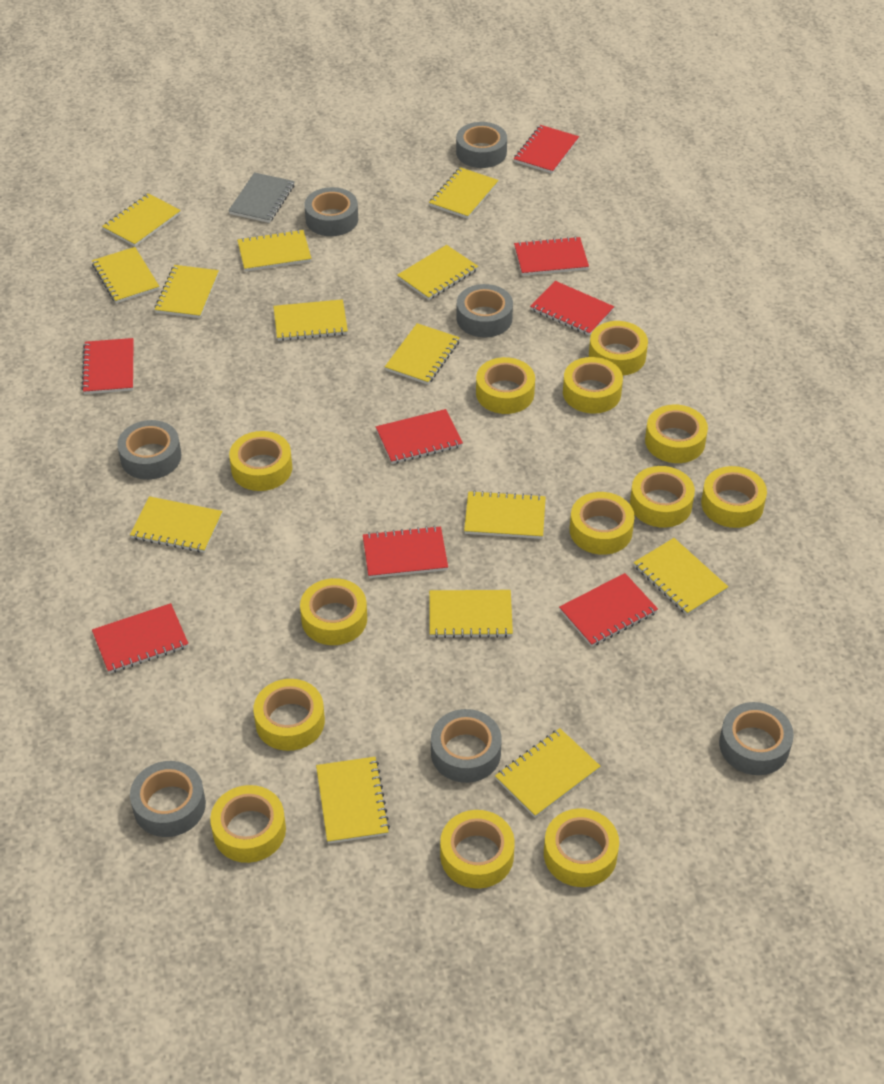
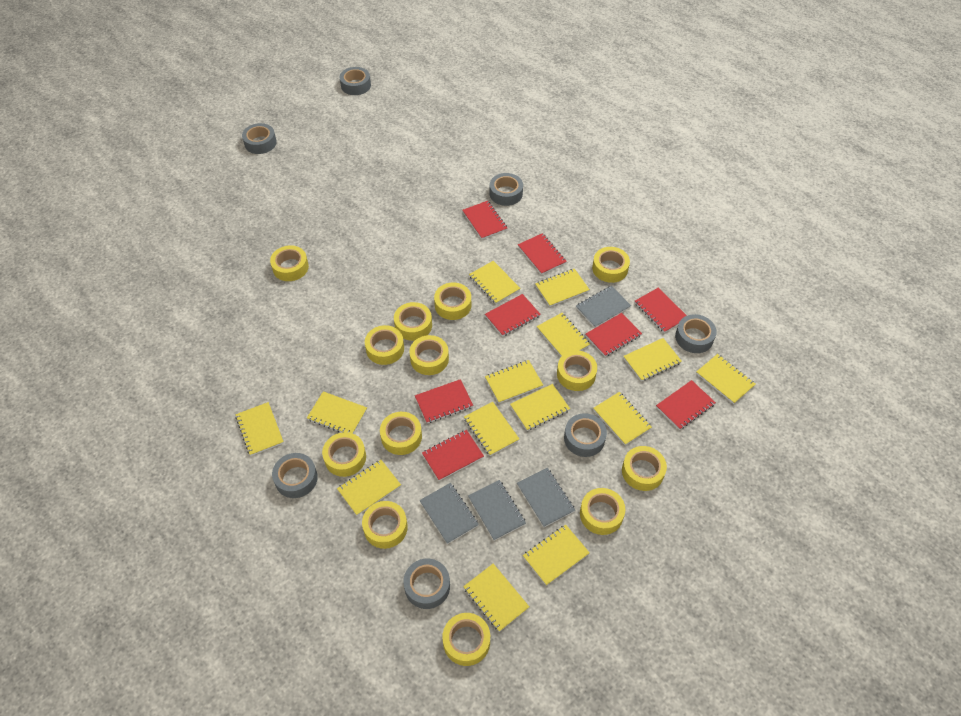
grey notebook: 1 -> 4

